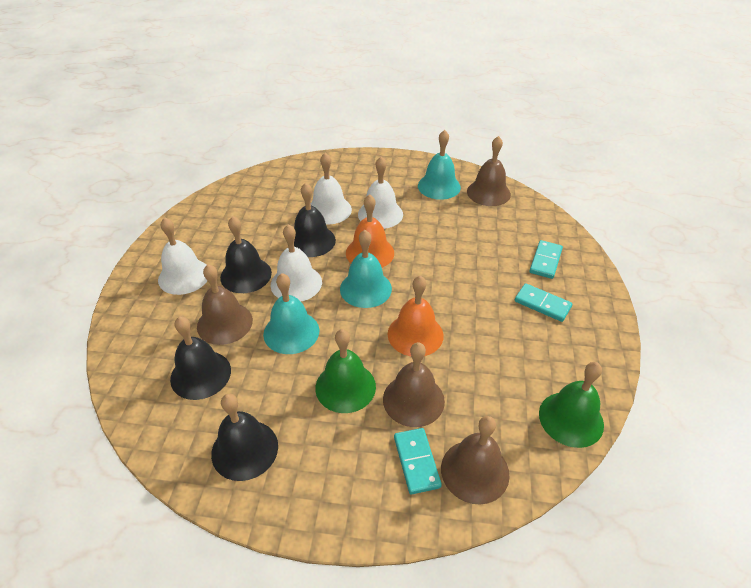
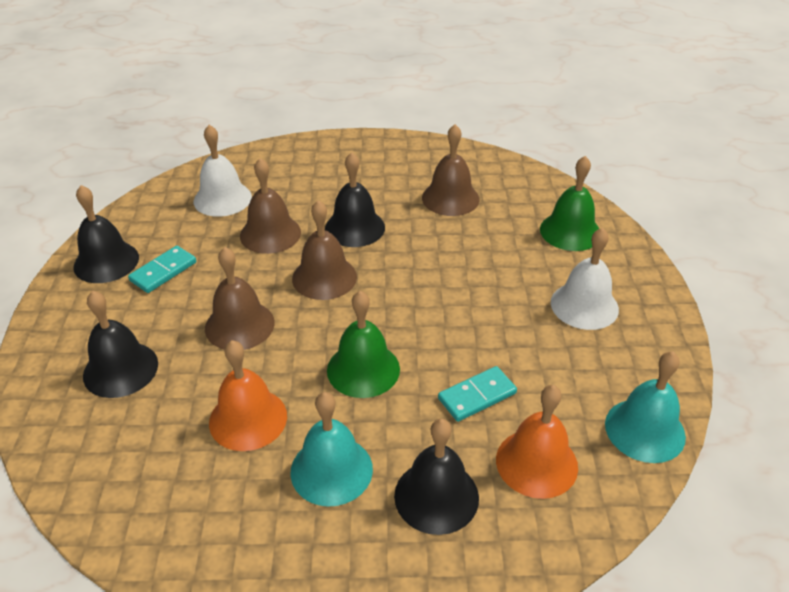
turquoise bell: 3 -> 2
turquoise domino: 3 -> 2
white bell: 4 -> 2

